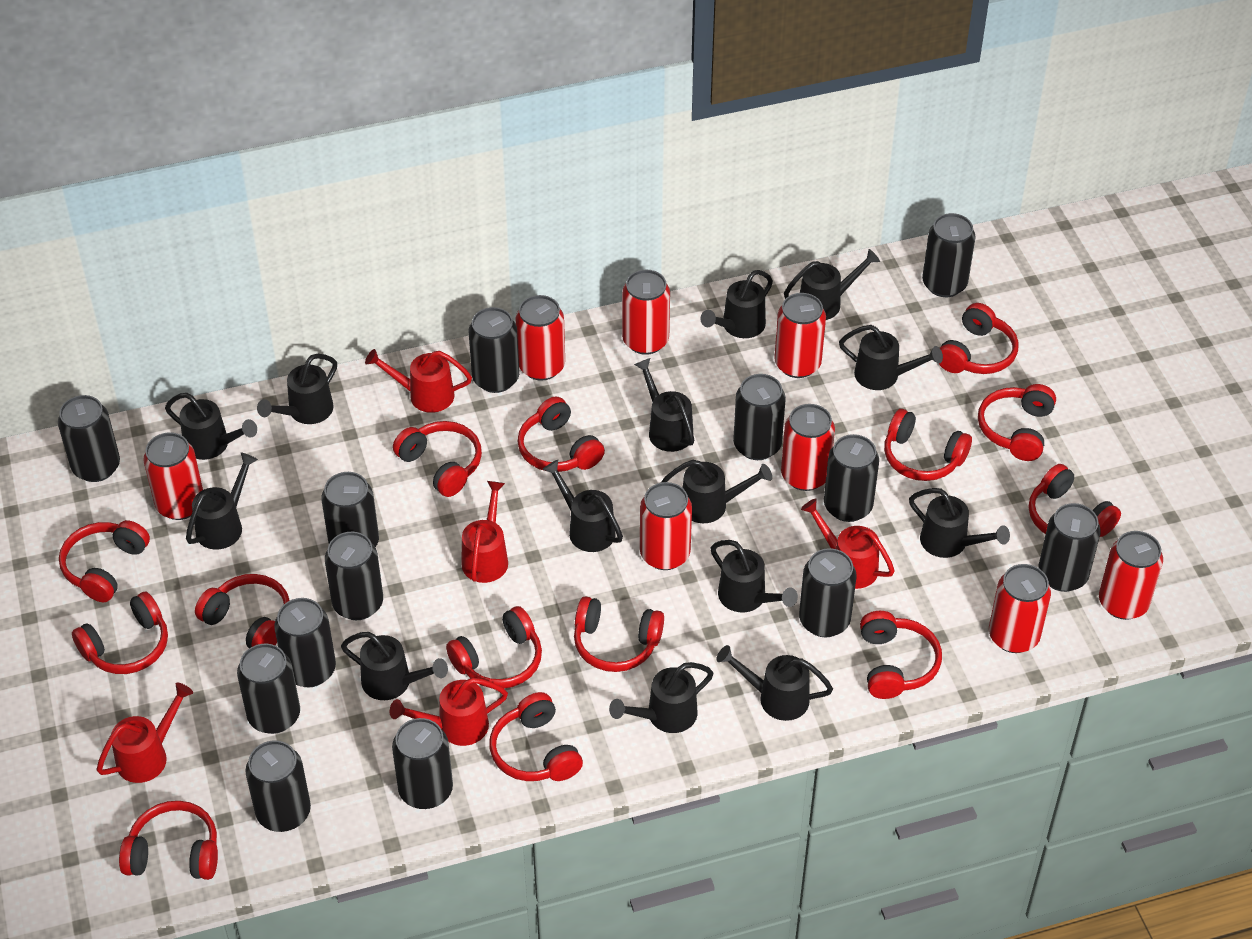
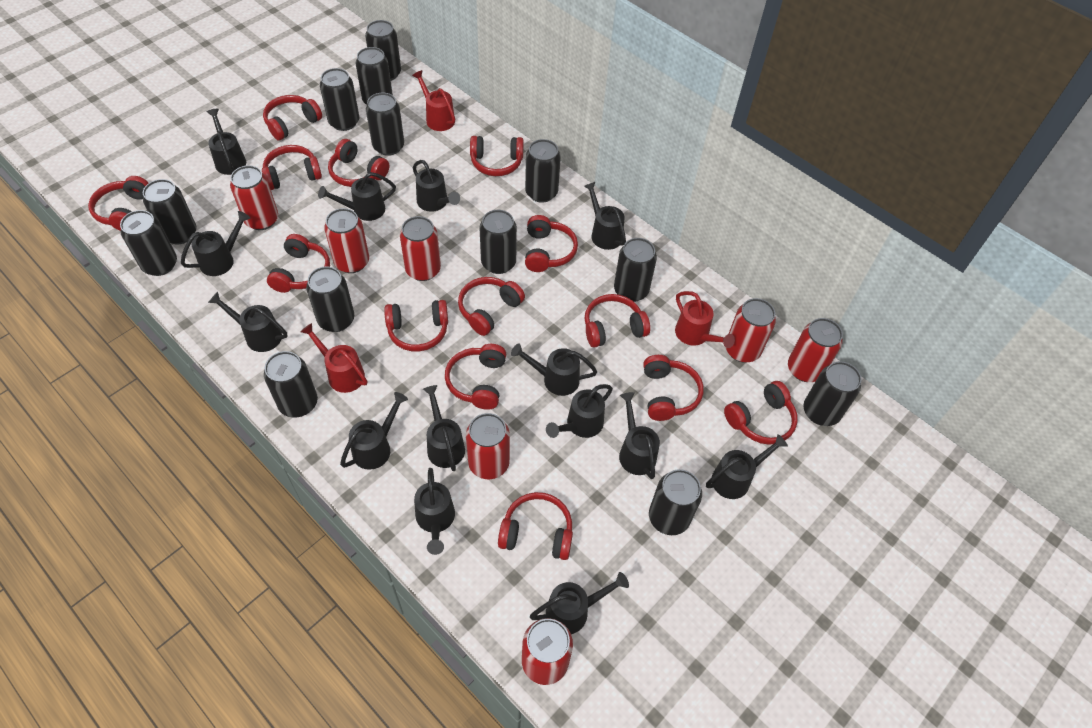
red can: 8 -> 7
red watering can: 5 -> 3

